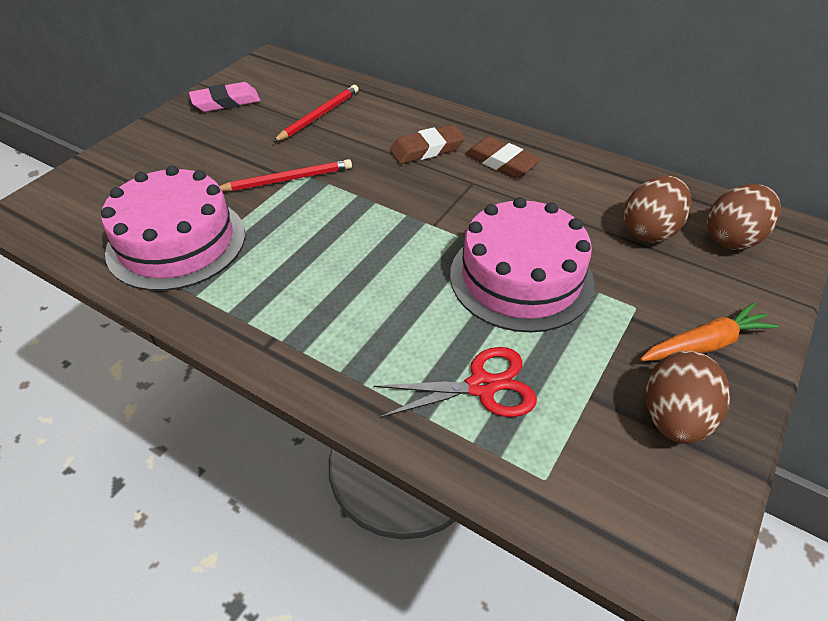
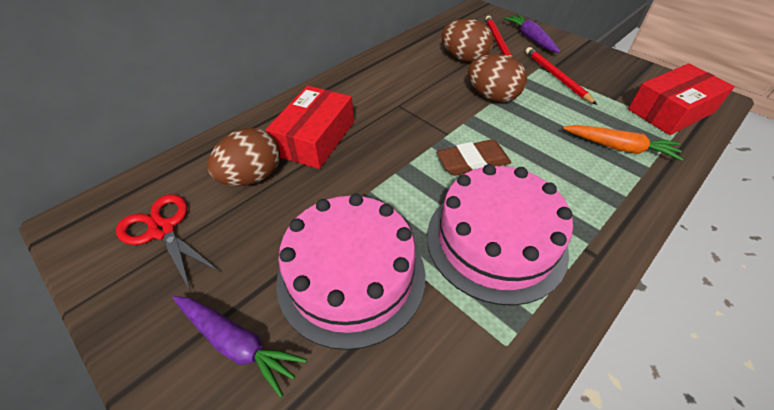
brown eraser: 2 -> 1
pink eraser: 1 -> 0
purple carrot: 0 -> 2
red box: 0 -> 2

